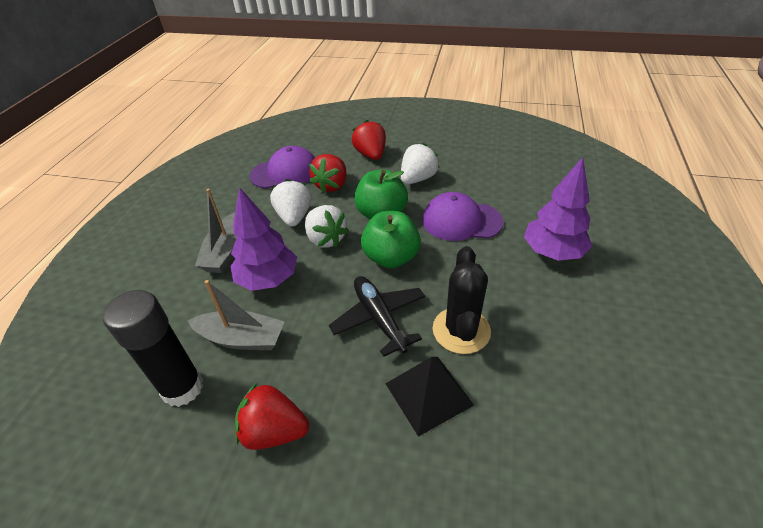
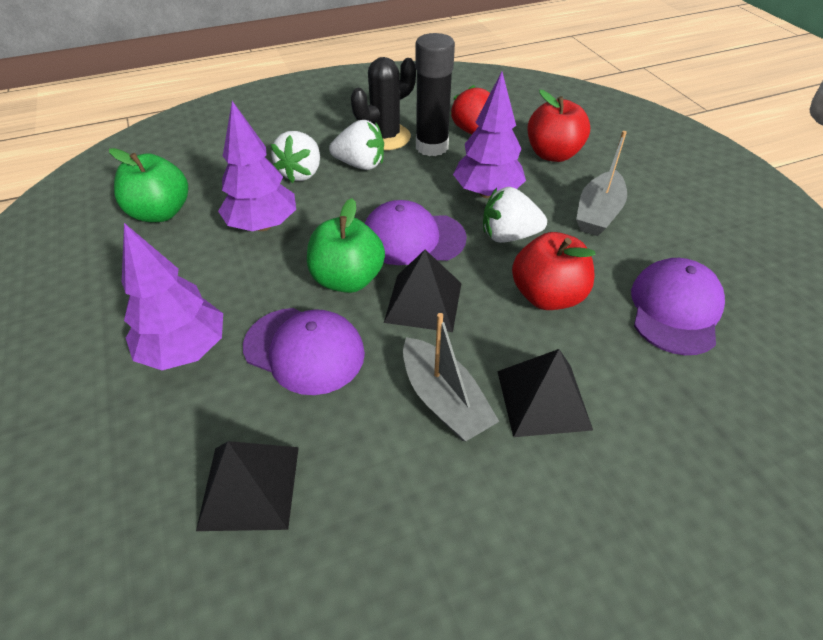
black plane: 1 -> 0
black pyramid: 1 -> 3
purple cap: 2 -> 3
purple tree: 2 -> 3
red apple: 0 -> 2
red strawberry: 3 -> 1

